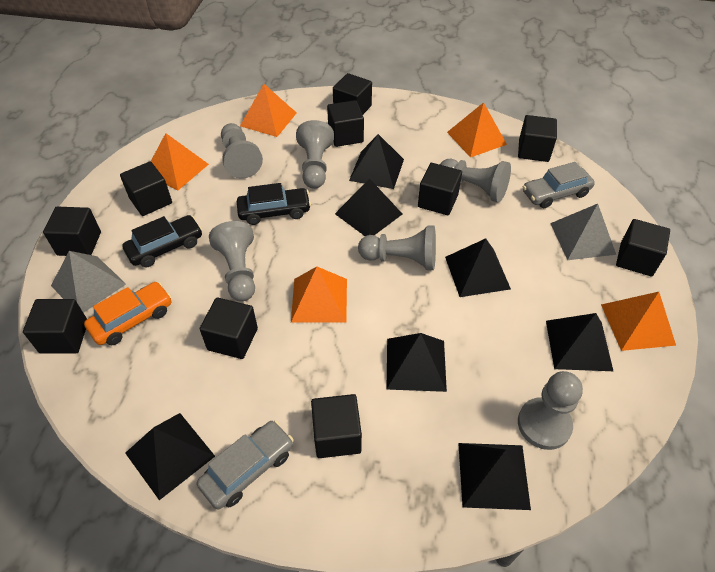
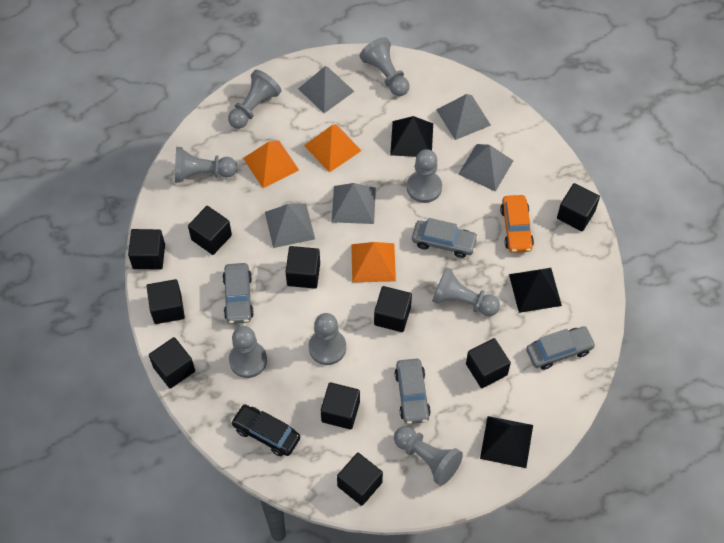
black car: 2 -> 1
black pyramid: 7 -> 3
grey car: 2 -> 4
grey pawn: 6 -> 8
grey pyramid: 2 -> 5
orange pyramid: 5 -> 3

